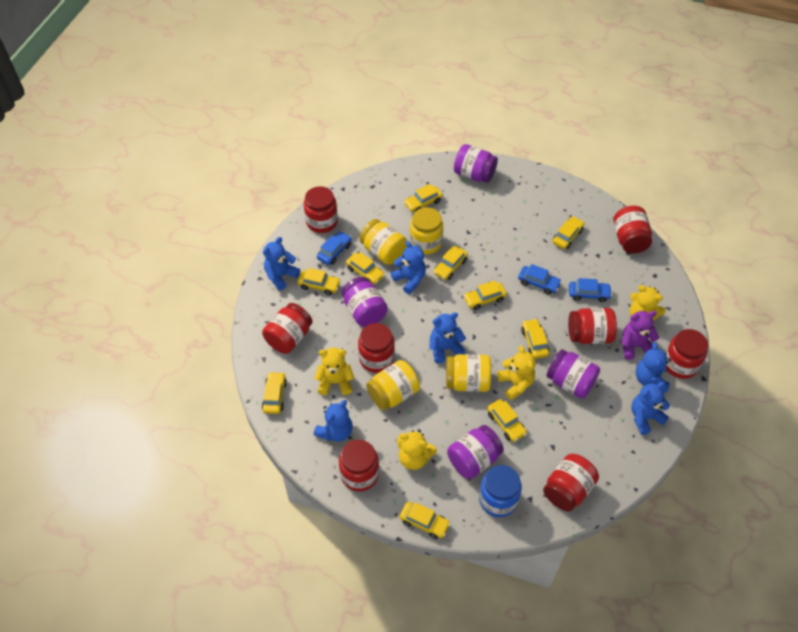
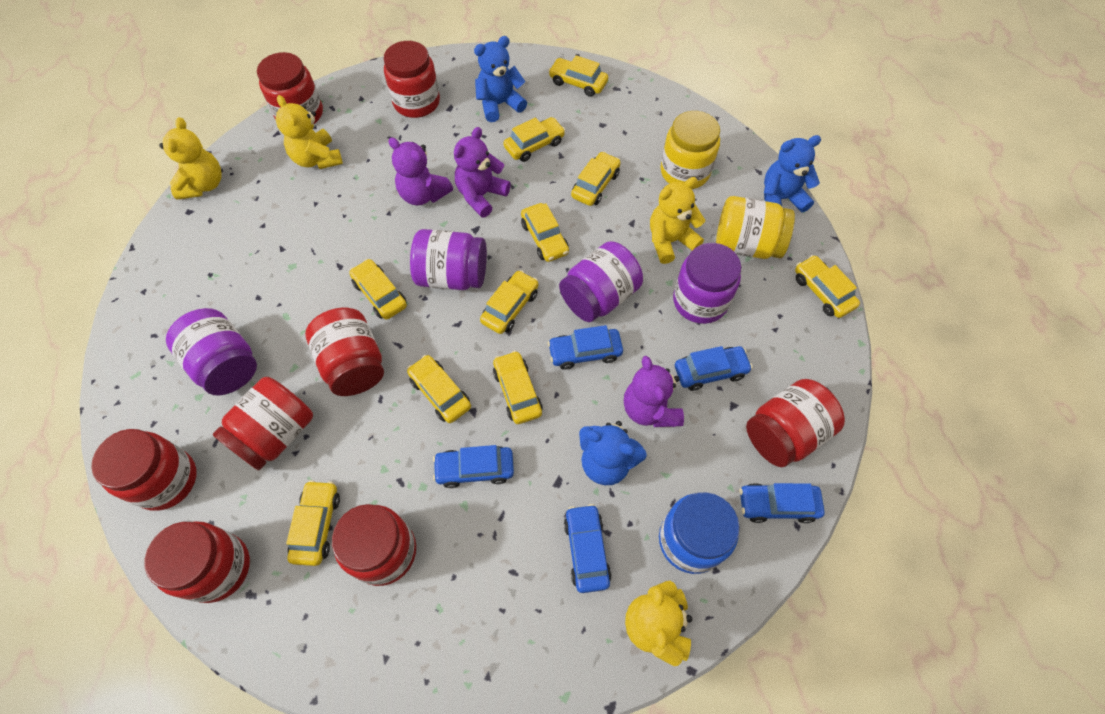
blue car: 3 -> 5
blue teddy bear: 6 -> 3
purple teddy bear: 1 -> 3
yellow jar: 4 -> 2

